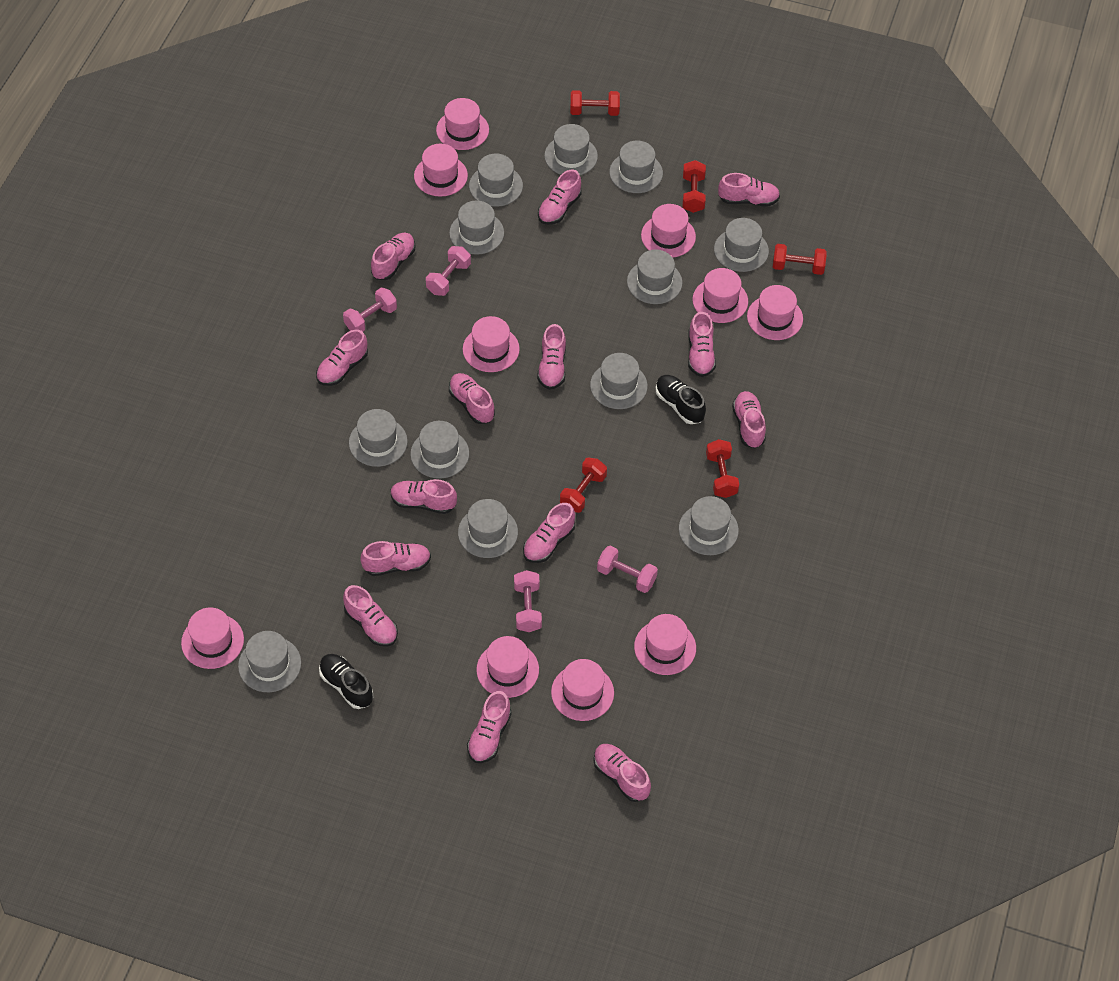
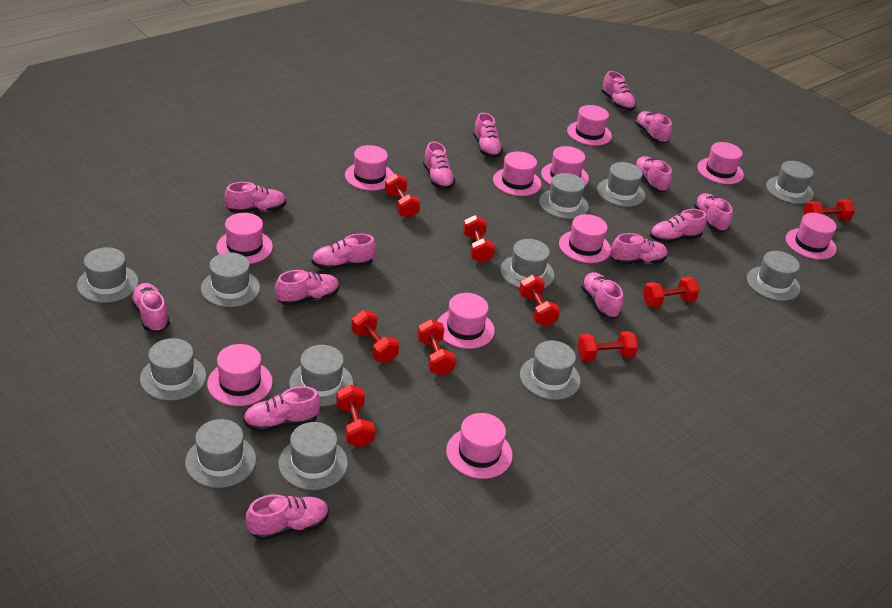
black shoe: 2 -> 0
pink dumbbell: 4 -> 0
pink hat: 10 -> 11
pink shoe: 14 -> 15
red dumbbell: 5 -> 9

